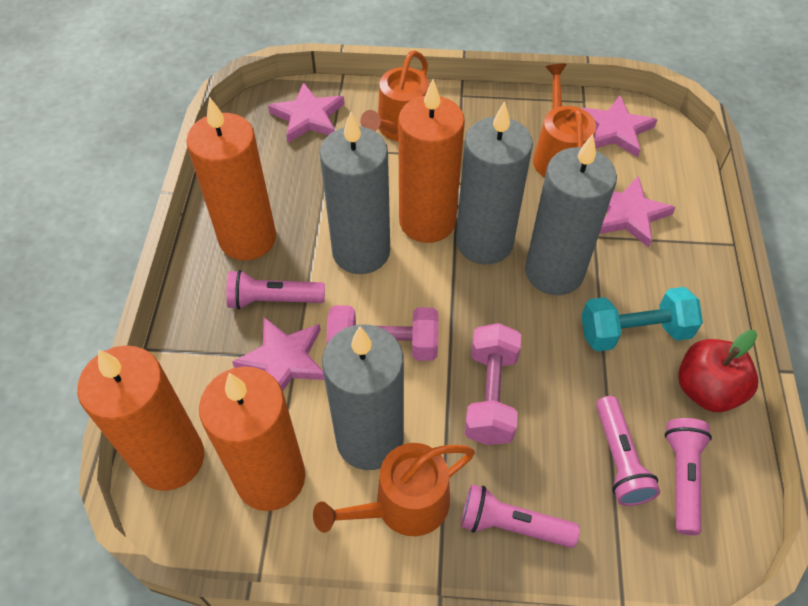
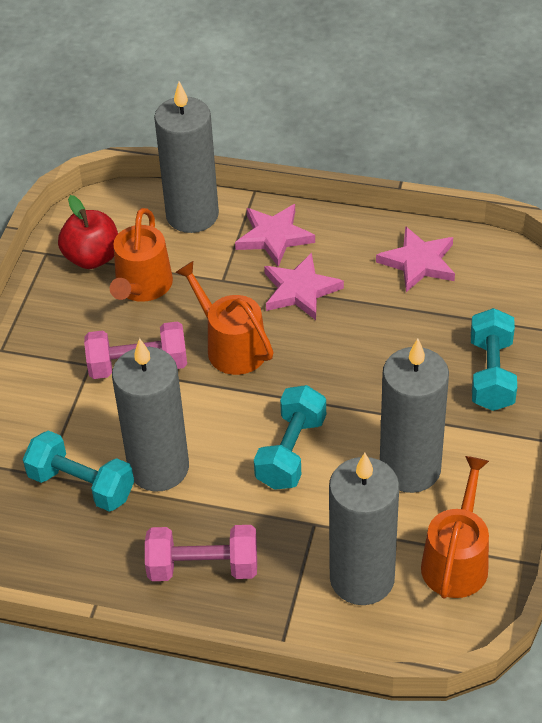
orange candle: 4 -> 0
pink flashlight: 4 -> 0
pink star: 4 -> 3
turquoise dumbbell: 1 -> 3

